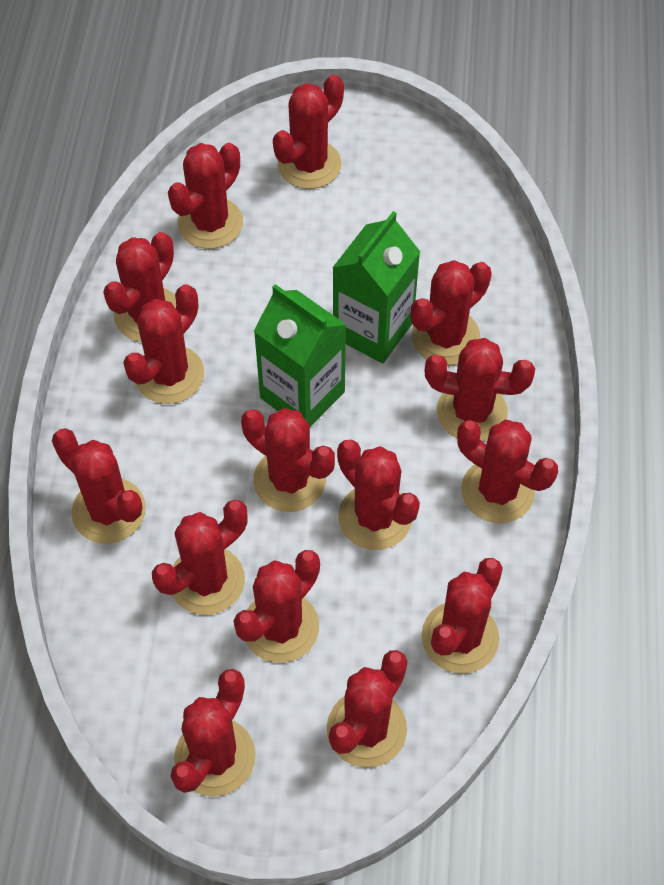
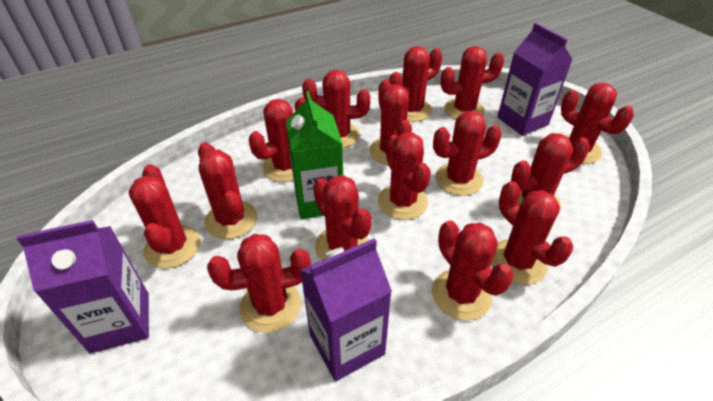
green carton: 2 -> 1
purple carton: 0 -> 3

